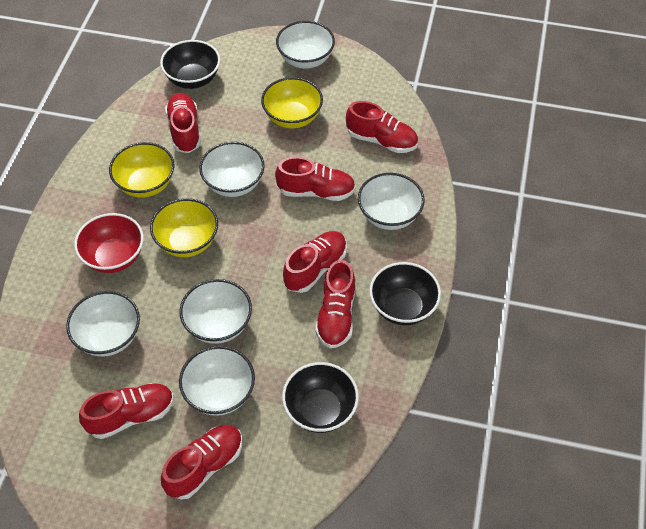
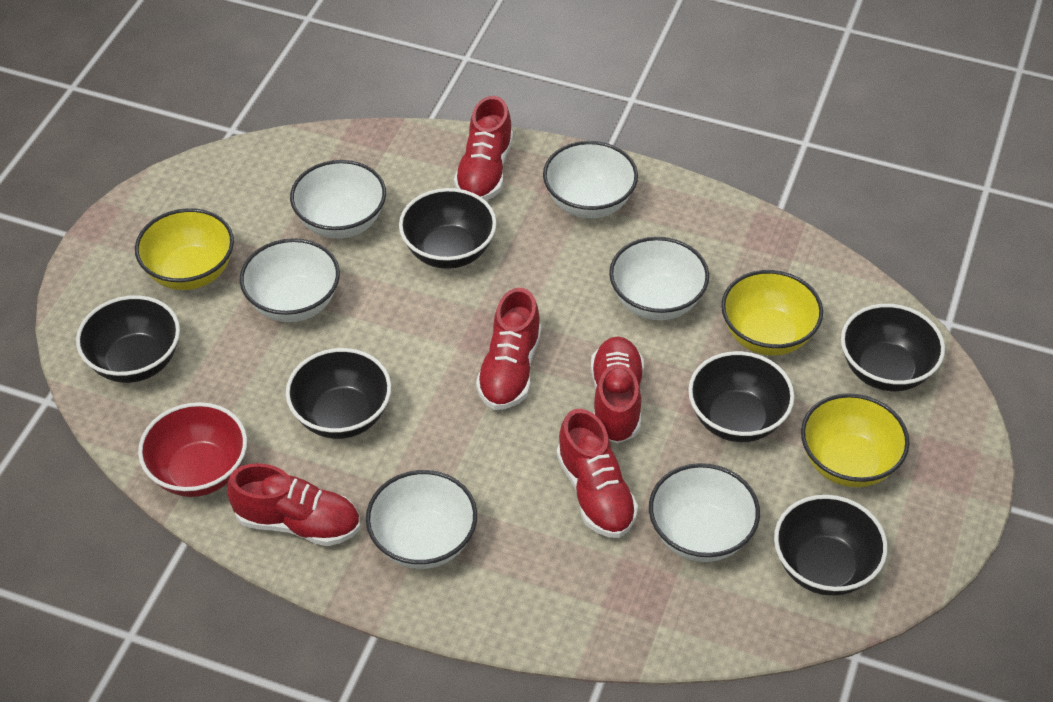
black bowl: 3 -> 6
red shoe: 7 -> 5

